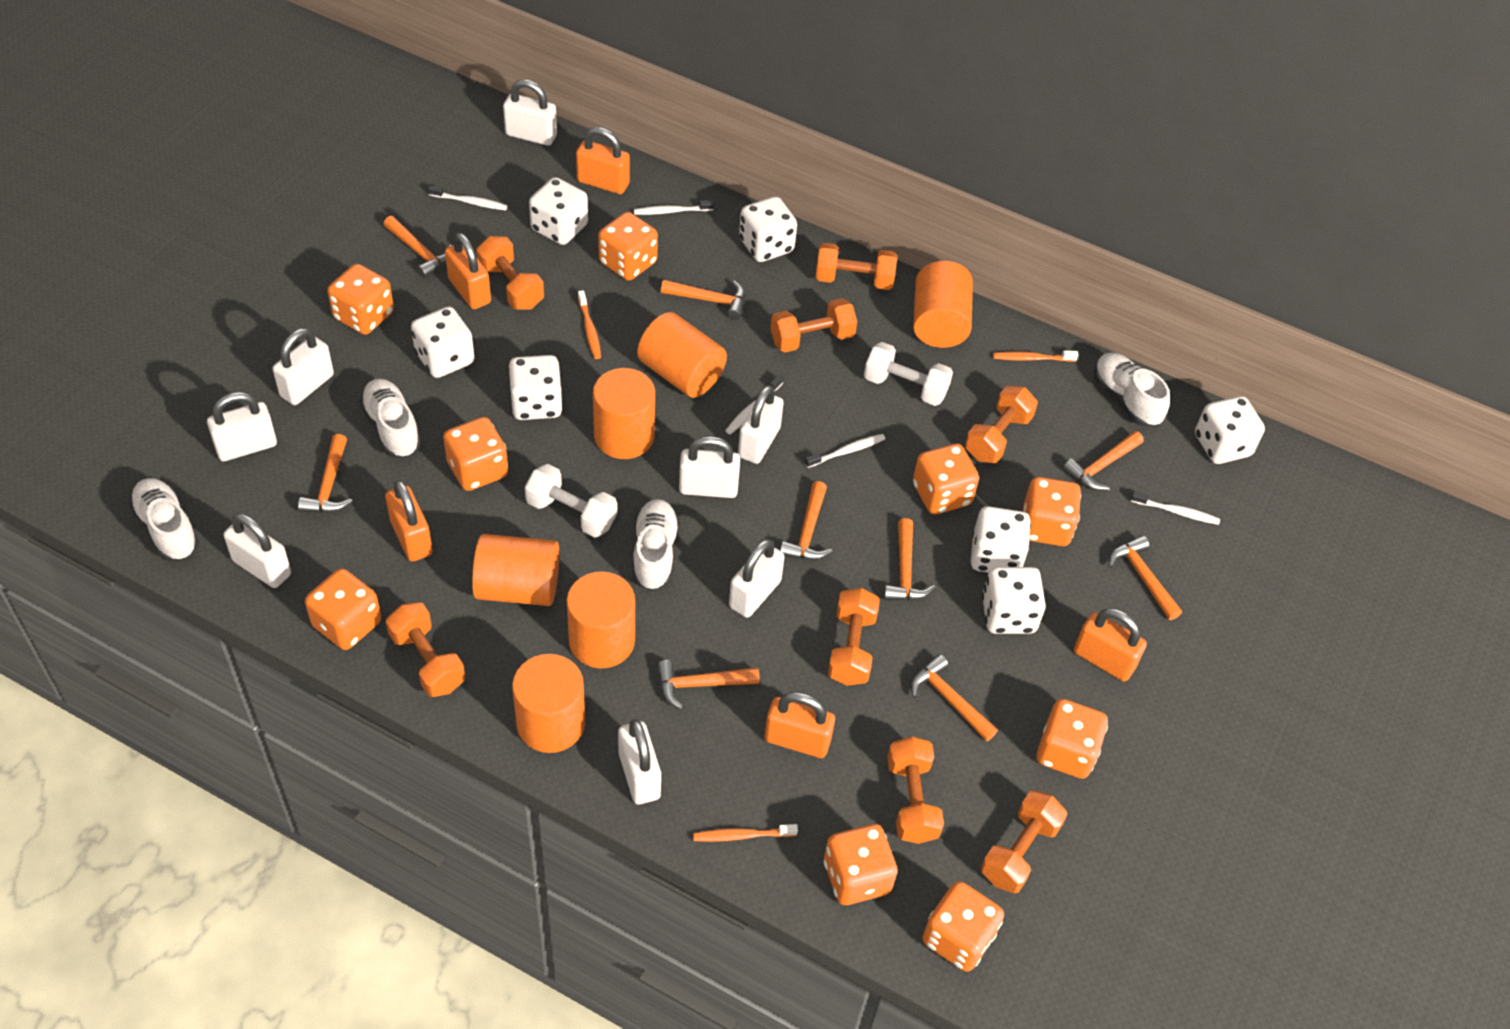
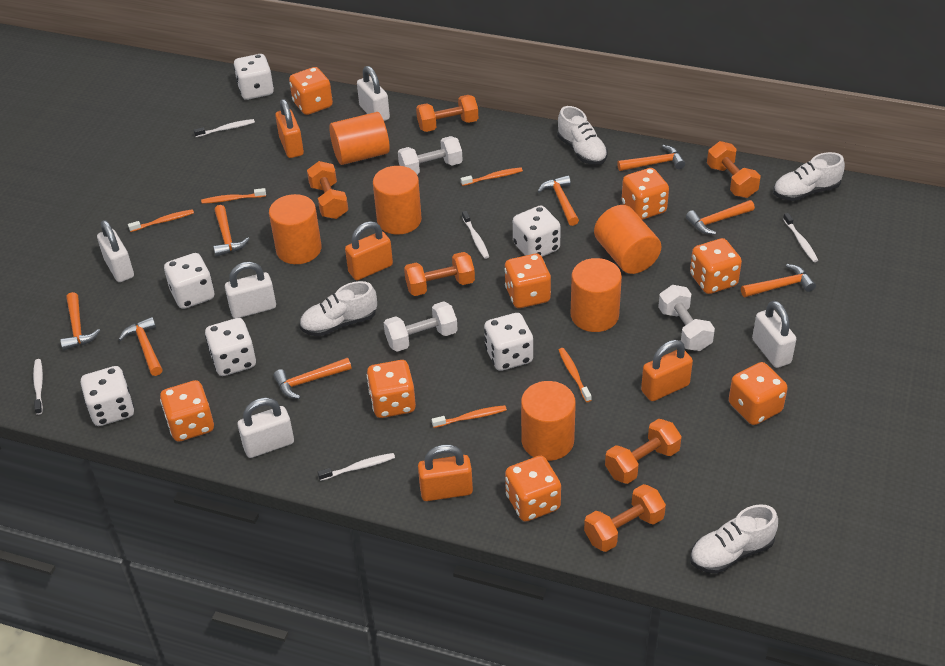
orange dice: 9 -> 8
orange dumbbell: 8 -> 6
orange hammer: 9 -> 8
orange padlock: 5 -> 4
orange toothbrush: 3 -> 5
white dice: 7 -> 6
white dumbbell: 2 -> 3
white padlock: 8 -> 5

